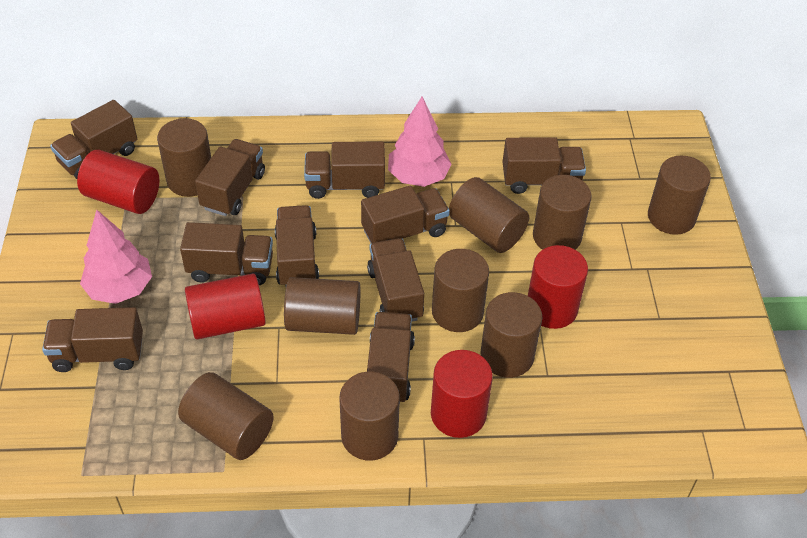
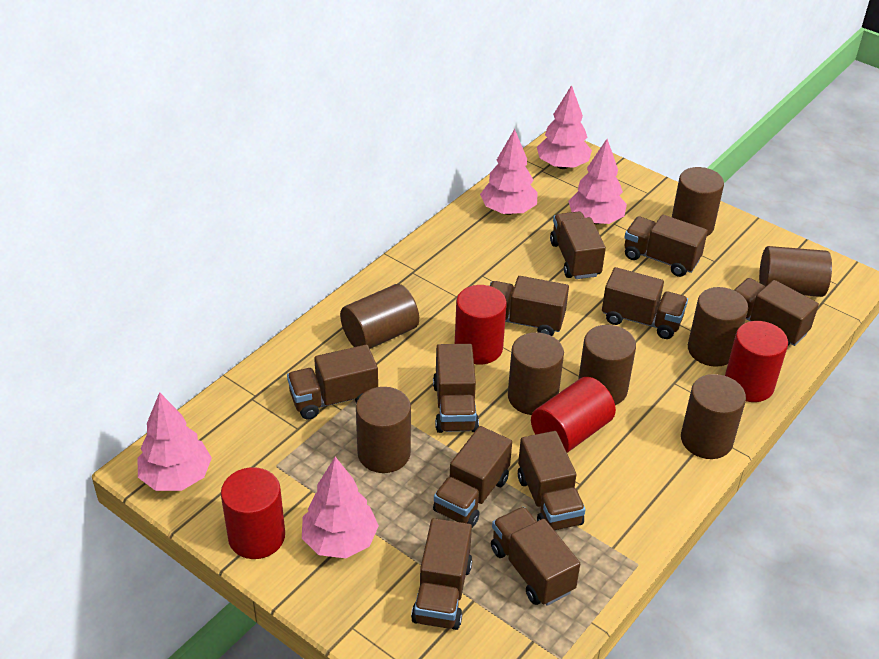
brown cylinder: 9 -> 8
brown truck: 10 -> 11
pink tree: 2 -> 5

